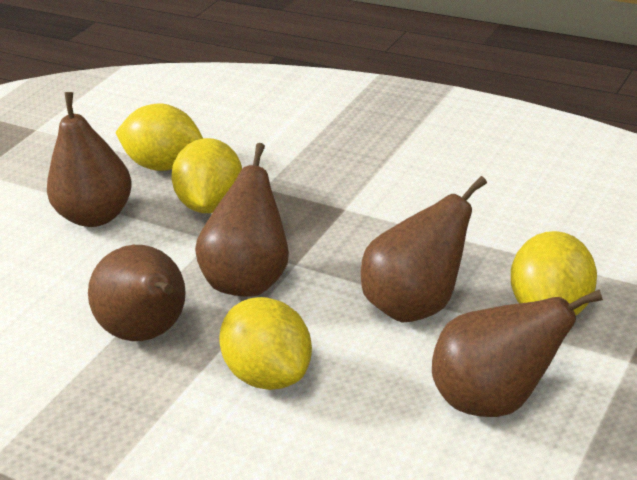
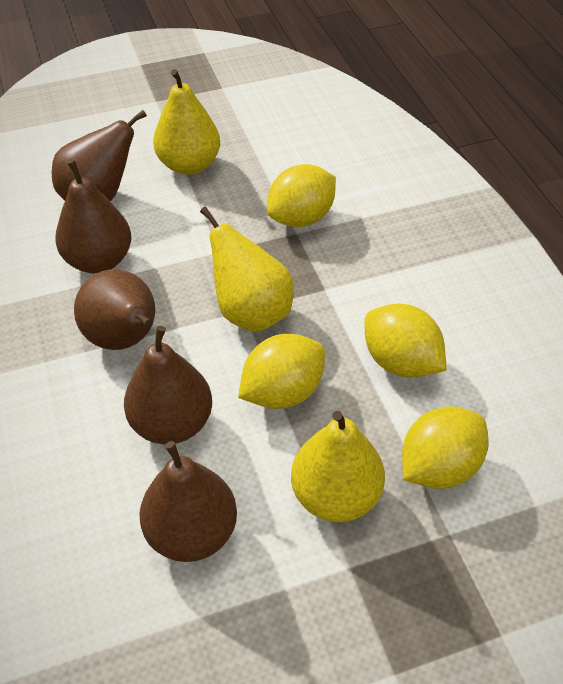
yellow pear: 0 -> 3

